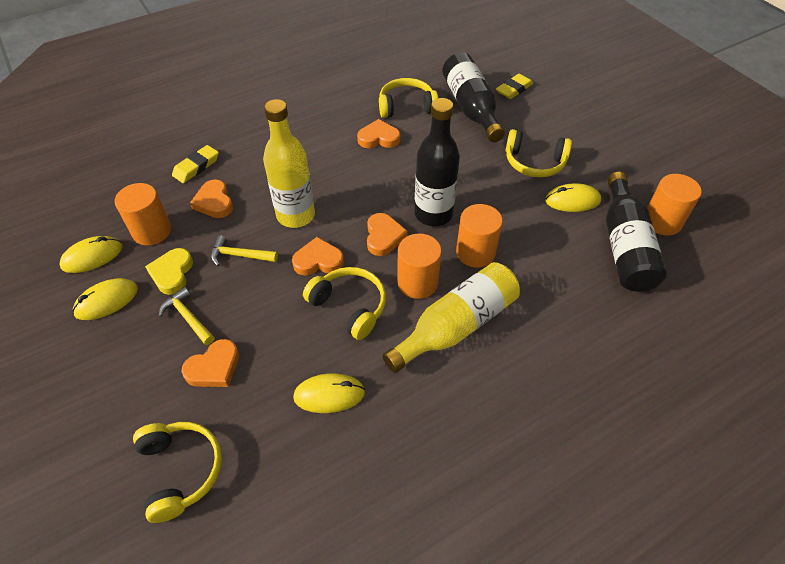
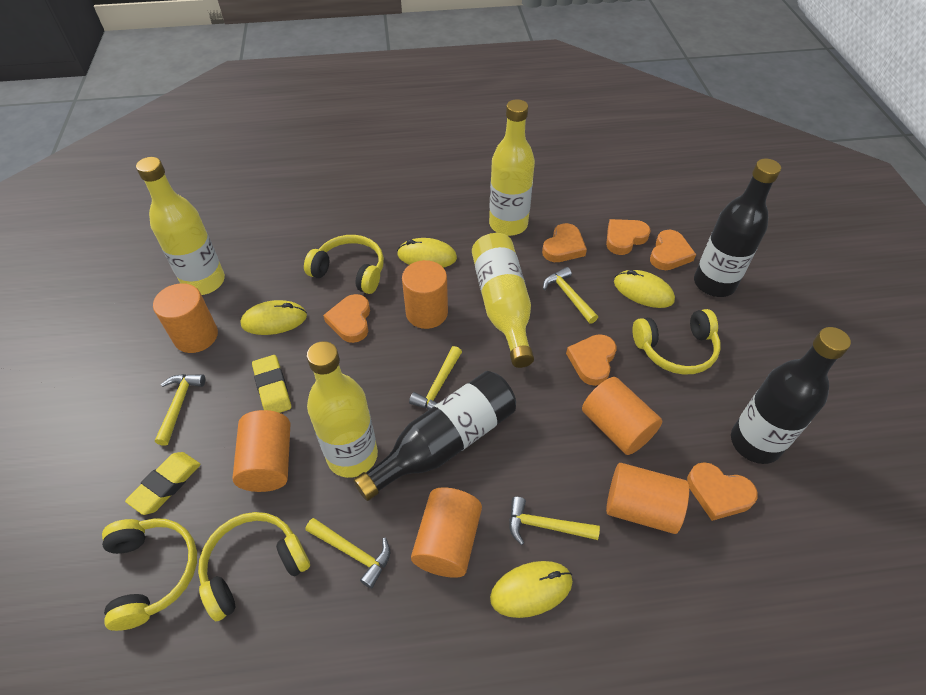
orange cylinder: 4 -> 6
orange heart: 5 -> 6
yellow bottle: 2 -> 4
yellow hammer: 2 -> 5
yellow heart: 1 -> 0

